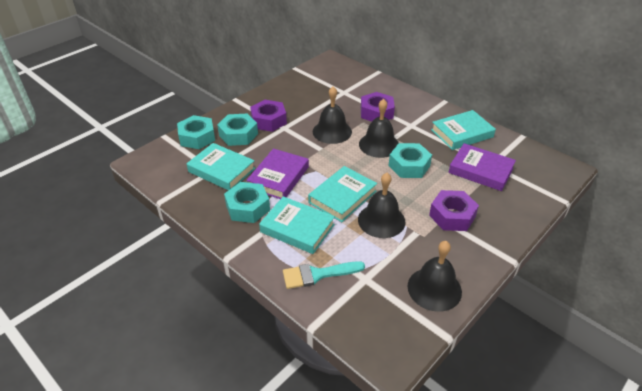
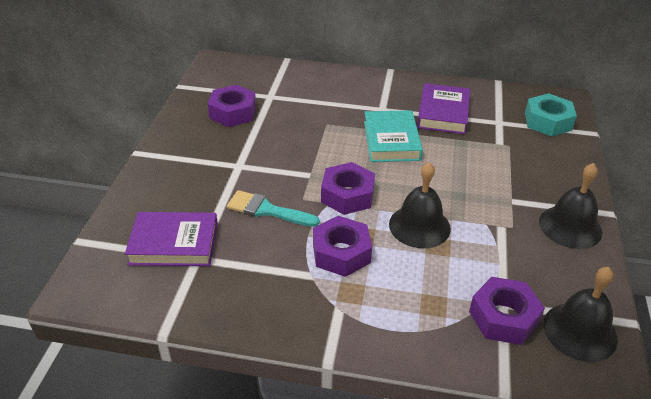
black bell: 4 -> 3
purple nut: 3 -> 4
turquoise book: 4 -> 1
turquoise nut: 4 -> 1

